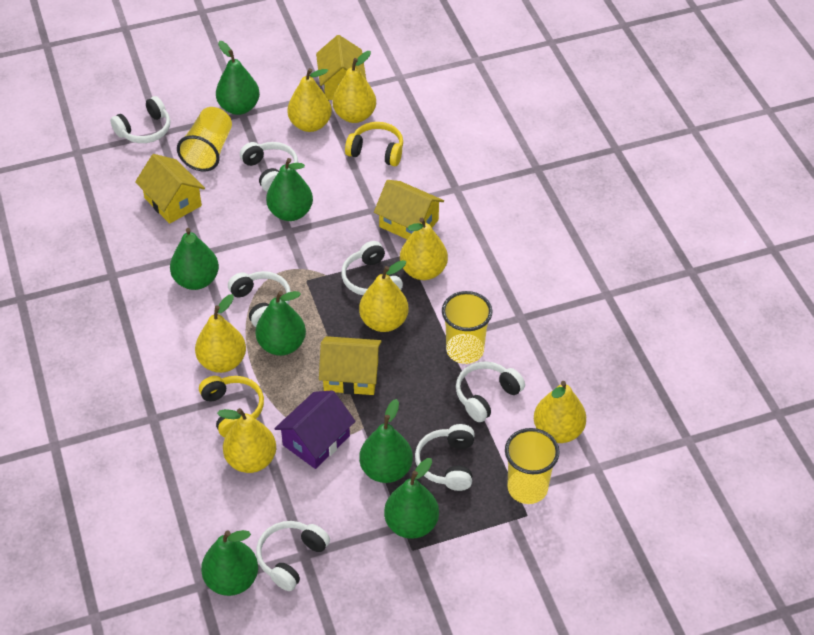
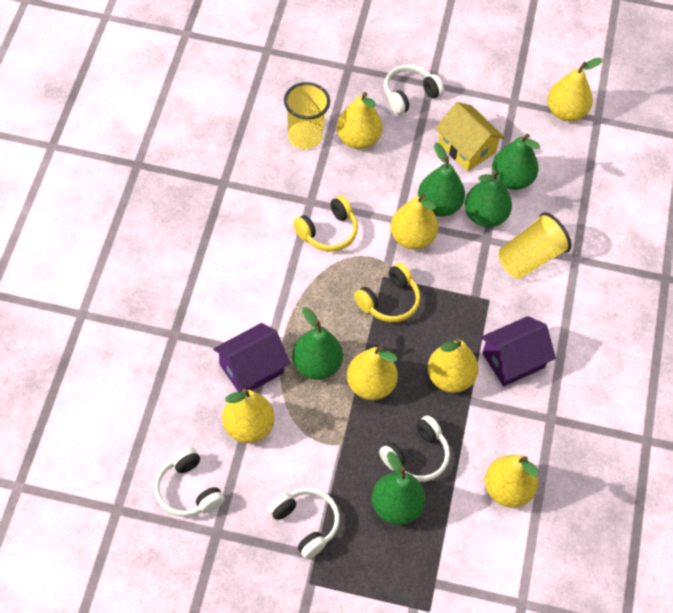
green pear: 7 -> 5
purple house: 1 -> 2
white headphones: 7 -> 4
yellow cup: 3 -> 2
yellow house: 4 -> 1

